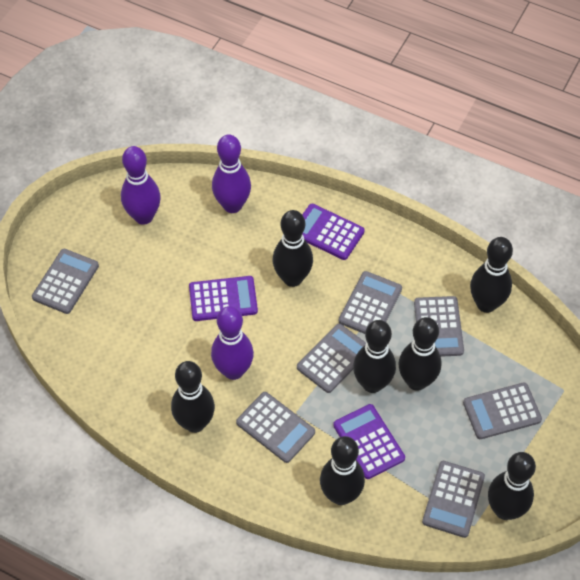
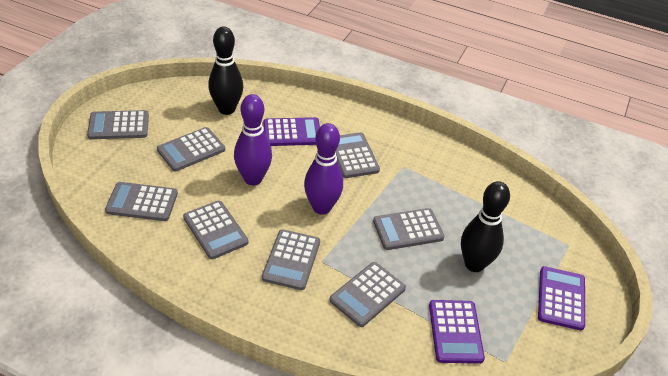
black bowling pin: 7 -> 2
grey calculator: 7 -> 8
purple bowling pin: 3 -> 2

